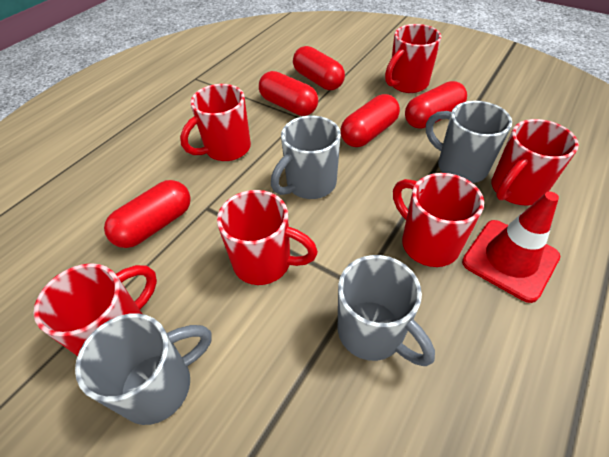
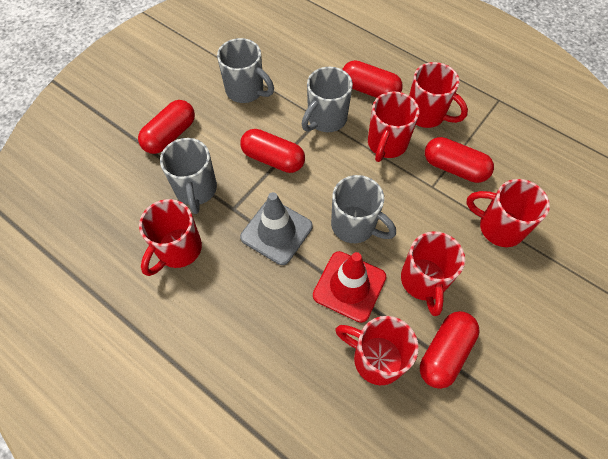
grey traffic cone: 0 -> 1

